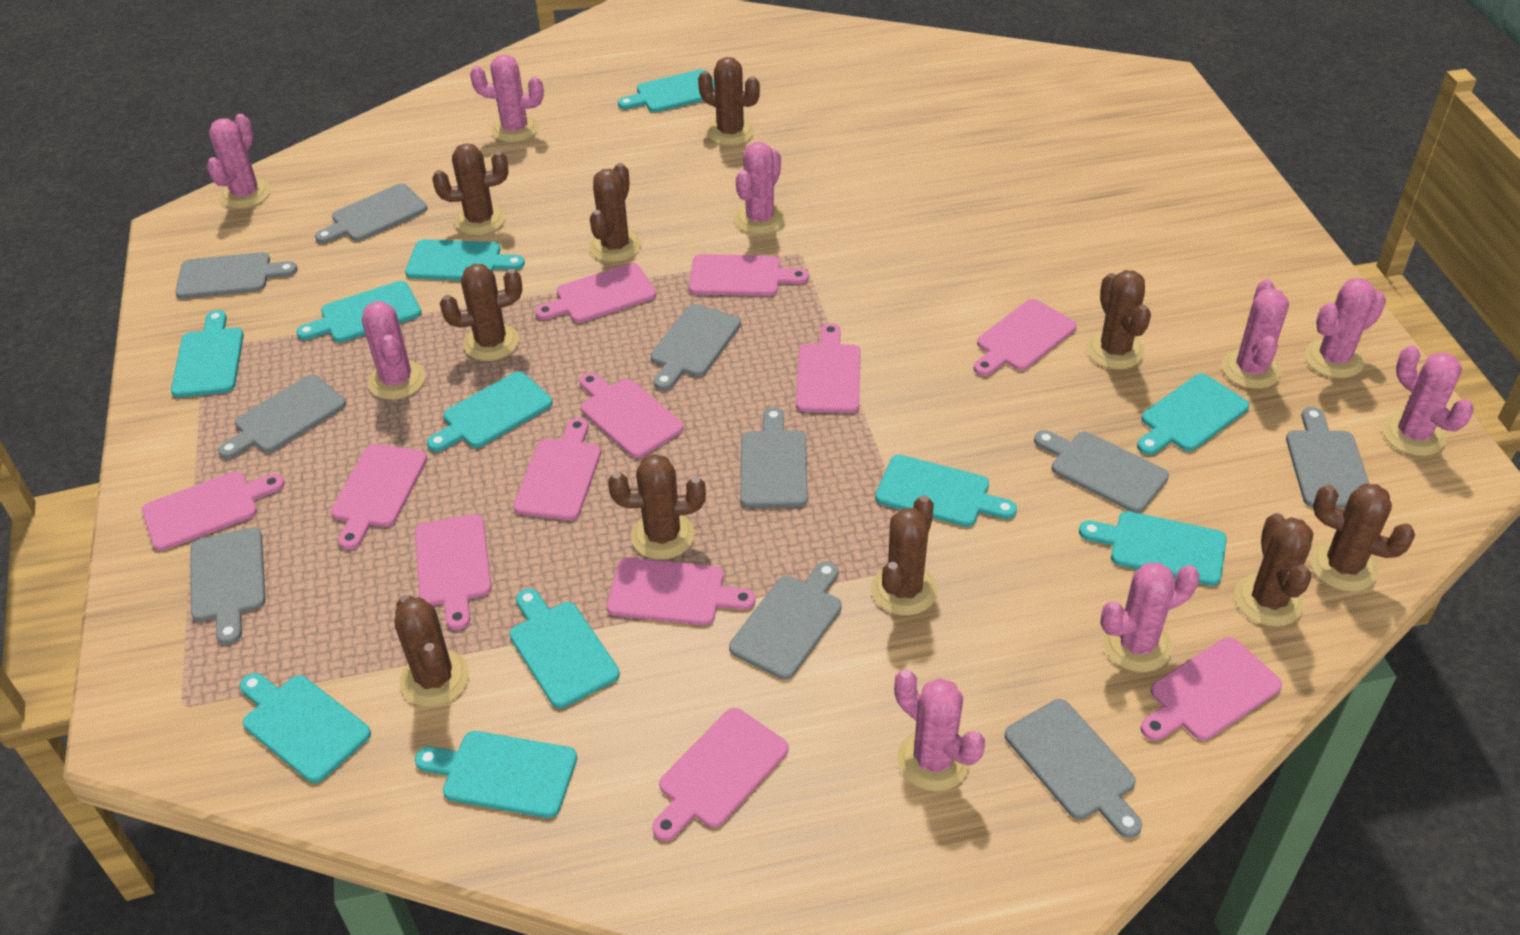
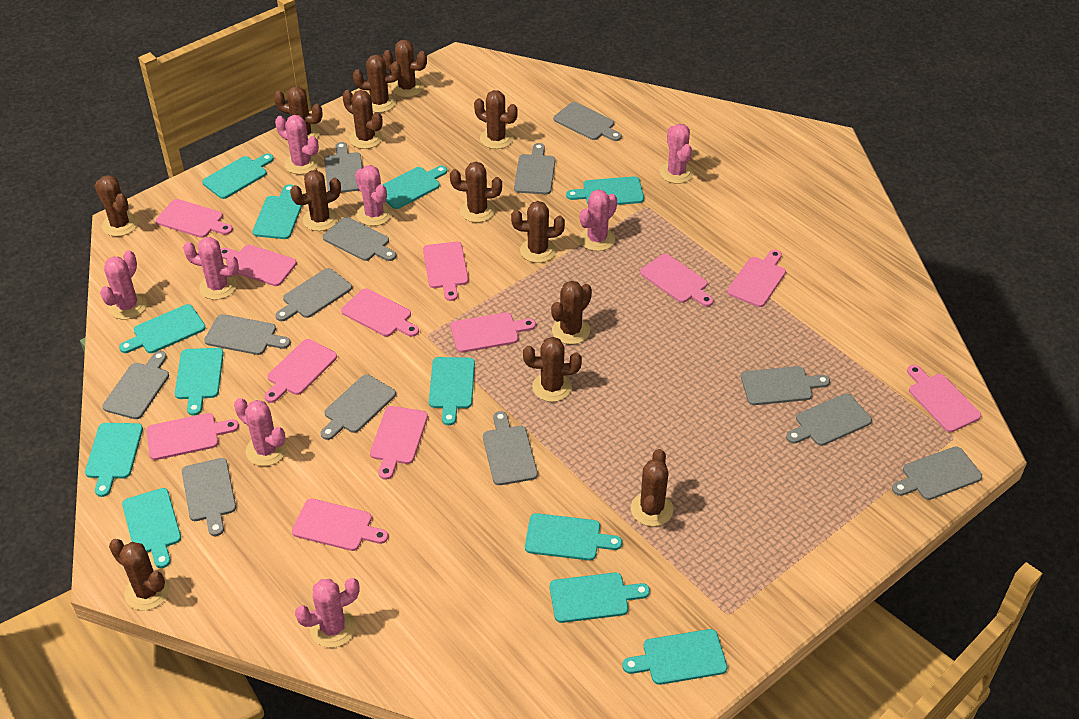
brown cactus: 10 -> 13
grey cutting board: 10 -> 13
pink cactus: 9 -> 8
turquoise cutting board: 11 -> 12

